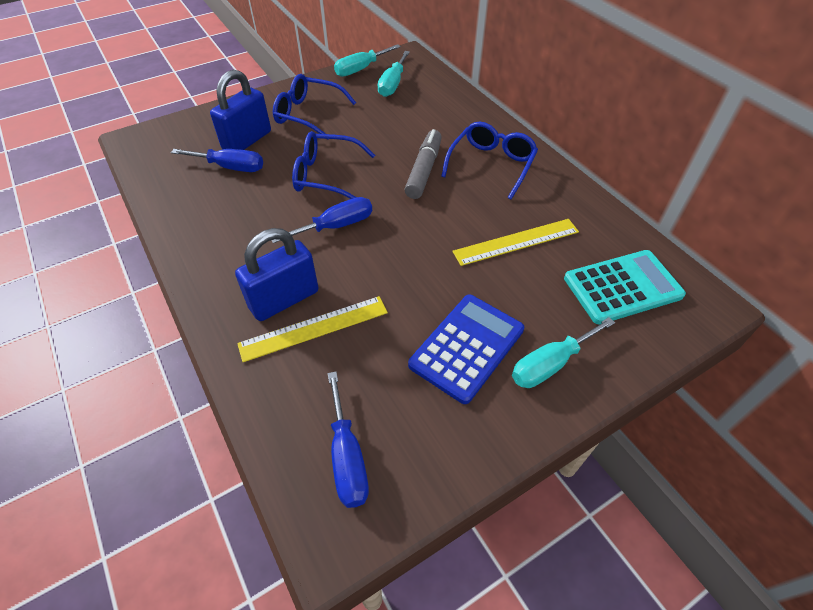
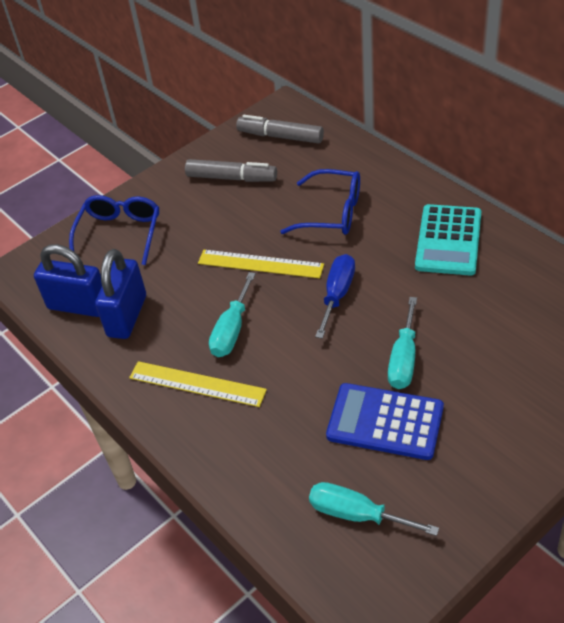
blue glasses: 3 -> 2
blue screwdriver: 3 -> 1
grey marker: 1 -> 2

